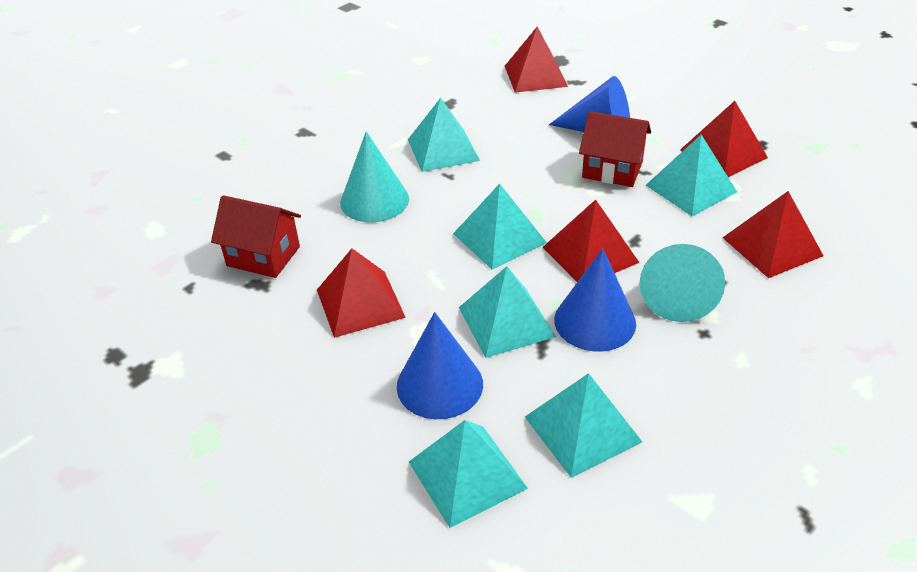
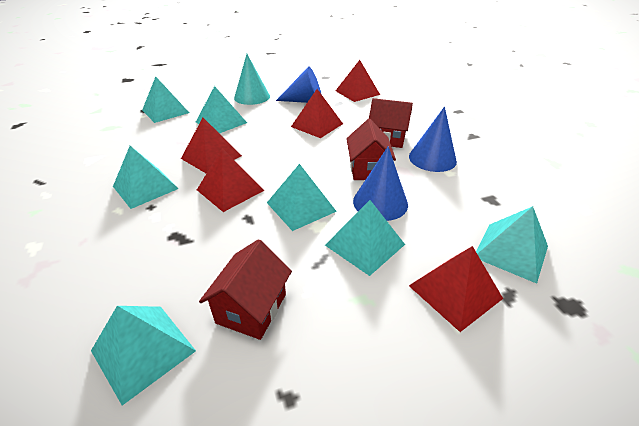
red house: 2 -> 3
turquoise cone: 2 -> 1
turquoise pyramid: 6 -> 7

